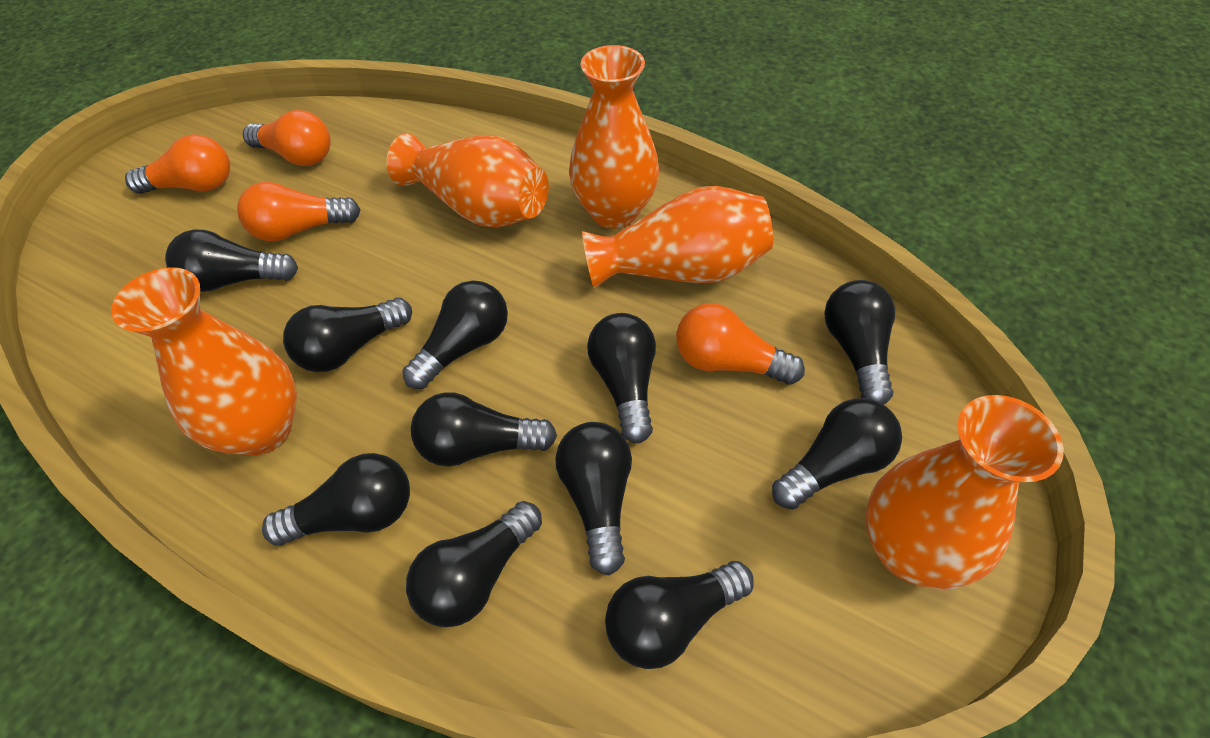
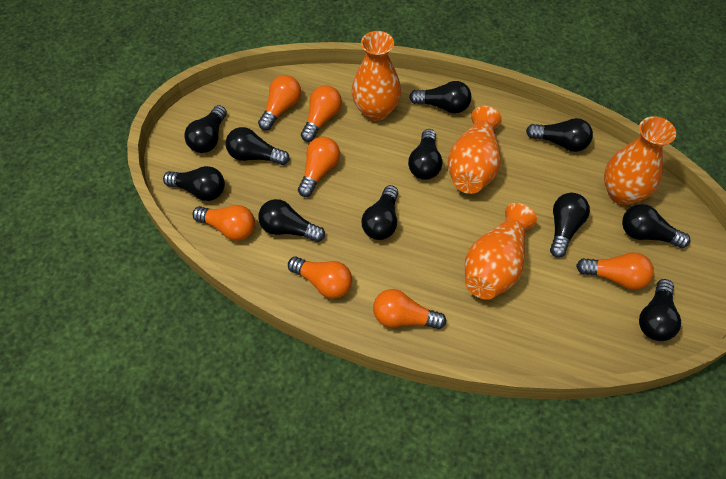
orange light bulb: 4 -> 7
orange vase: 5 -> 4

